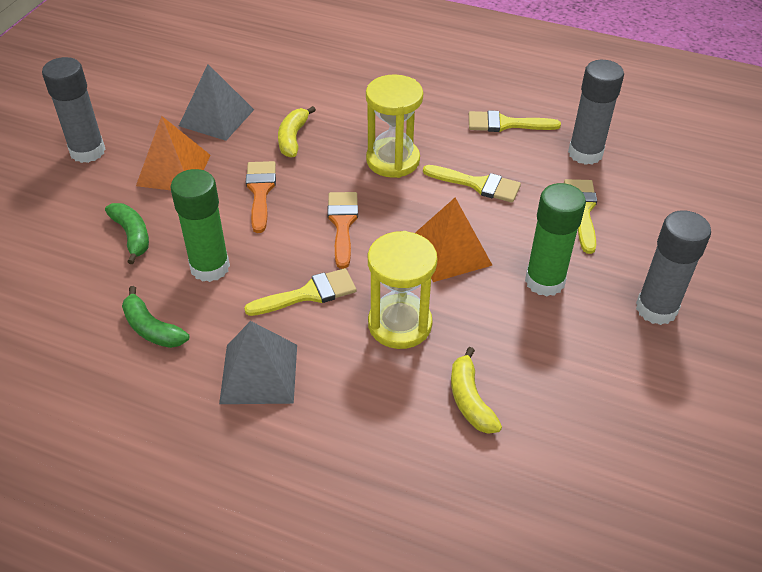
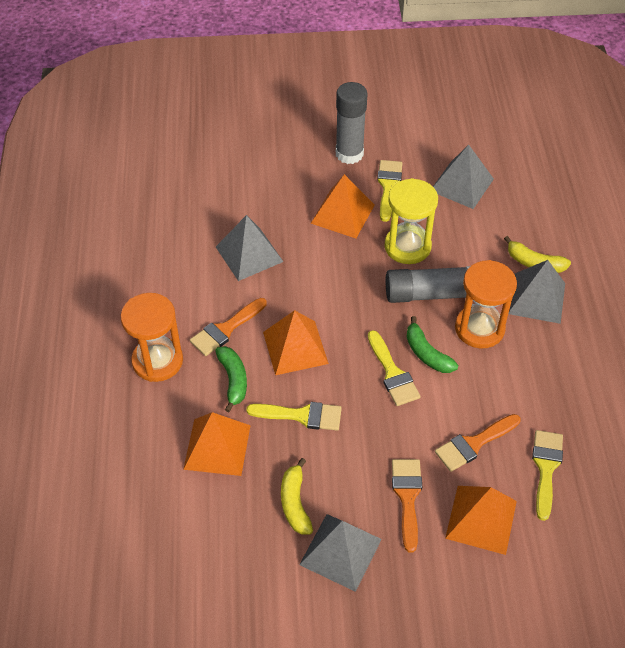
green glue stick: 2 -> 0
grey glue stick: 3 -> 2
grey pyramid: 2 -> 4
orange brush: 2 -> 3
orange hourglass: 0 -> 2
orange pyramid: 2 -> 4
yellow hourglass: 2 -> 1

